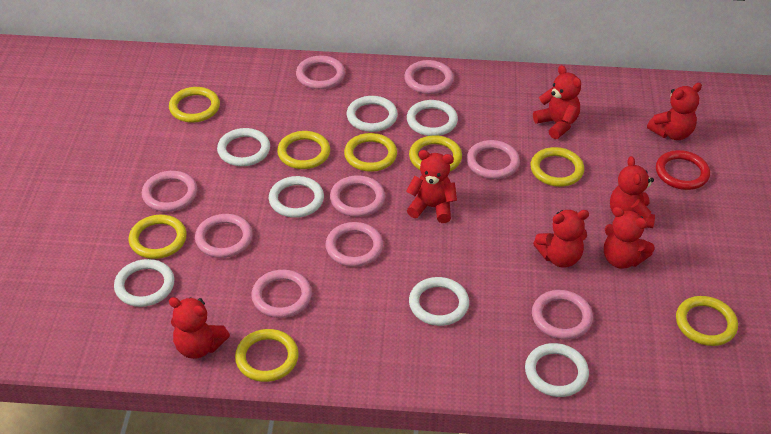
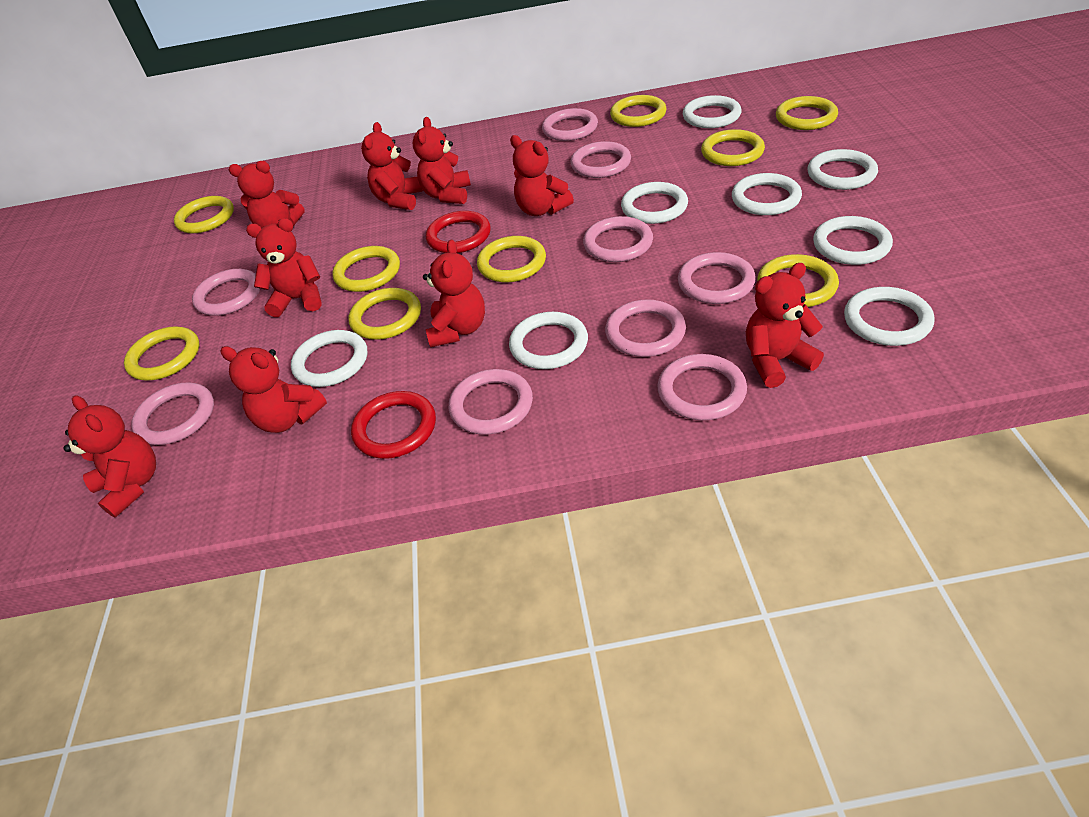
red ring: 1 -> 2
red teddy bear: 7 -> 9
white ring: 7 -> 8
yellow ring: 8 -> 9

